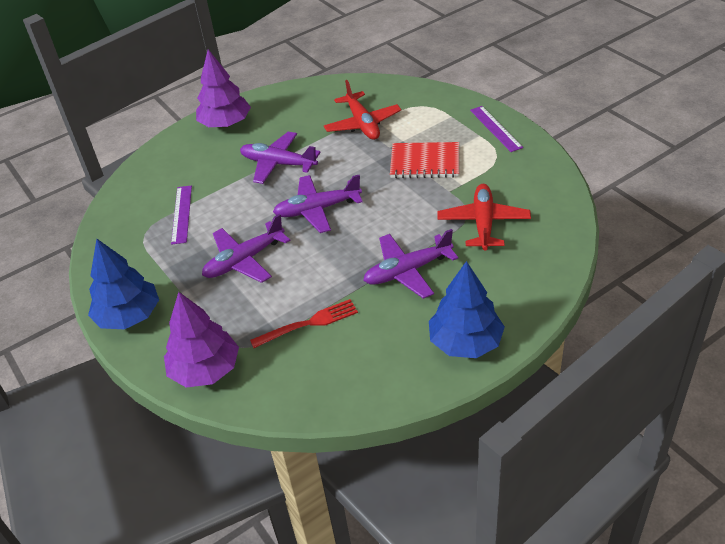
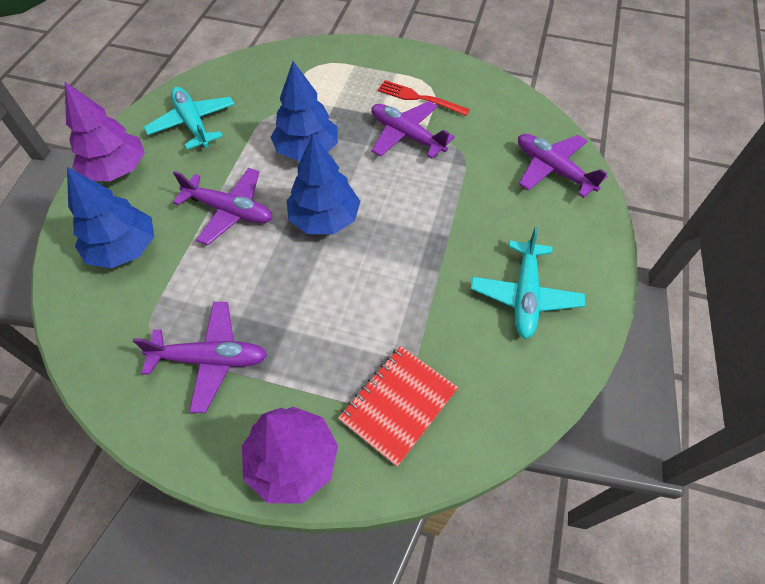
blue tree: 2 -> 3
purple ruler: 2 -> 0
red plane: 2 -> 0
turquoise plane: 0 -> 2

